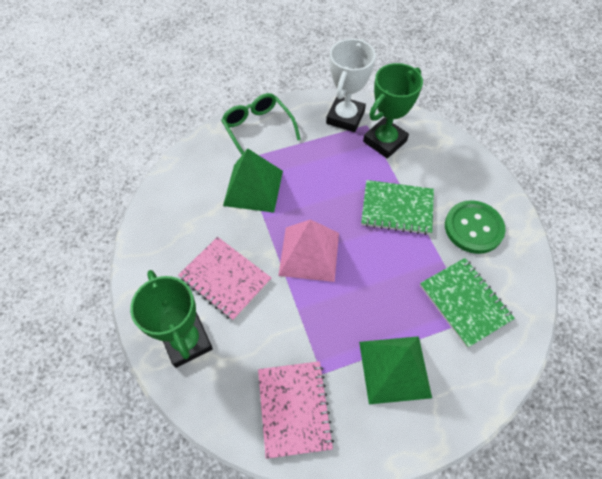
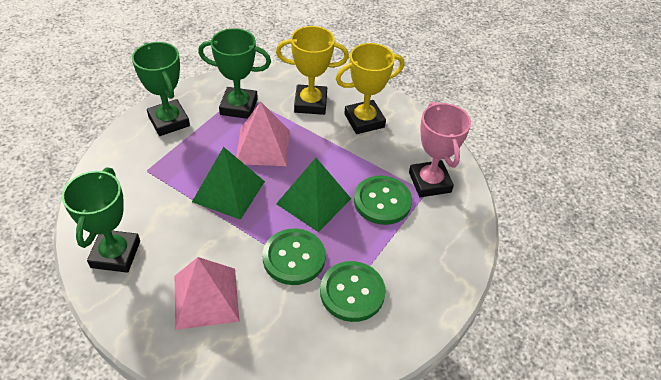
green button: 1 -> 3
green glasses: 1 -> 0
green notebook: 2 -> 0
green trophy: 2 -> 3
pink notebook: 2 -> 0
pink pyramid: 1 -> 2
pink trophy: 0 -> 1
white trophy: 1 -> 0
yellow trophy: 0 -> 2

